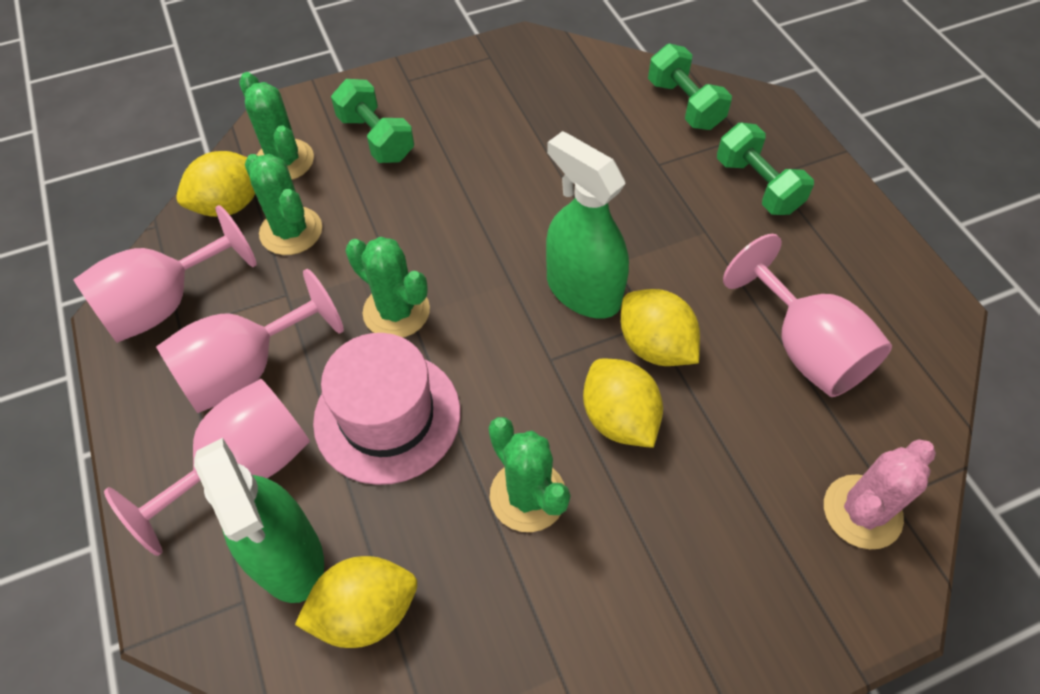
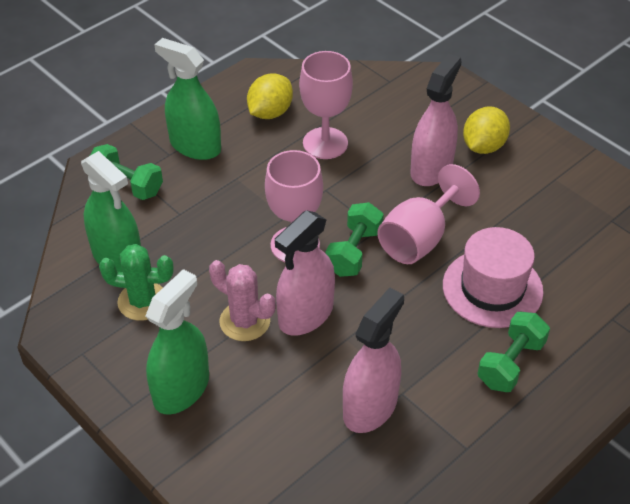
green cactus: 4 -> 1
green spray bottle: 2 -> 3
pink goblet: 4 -> 3
pink spray bottle: 0 -> 3
yellow lemon: 4 -> 2

